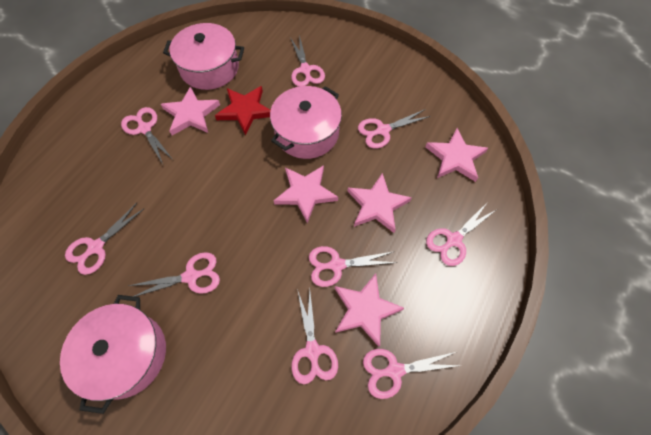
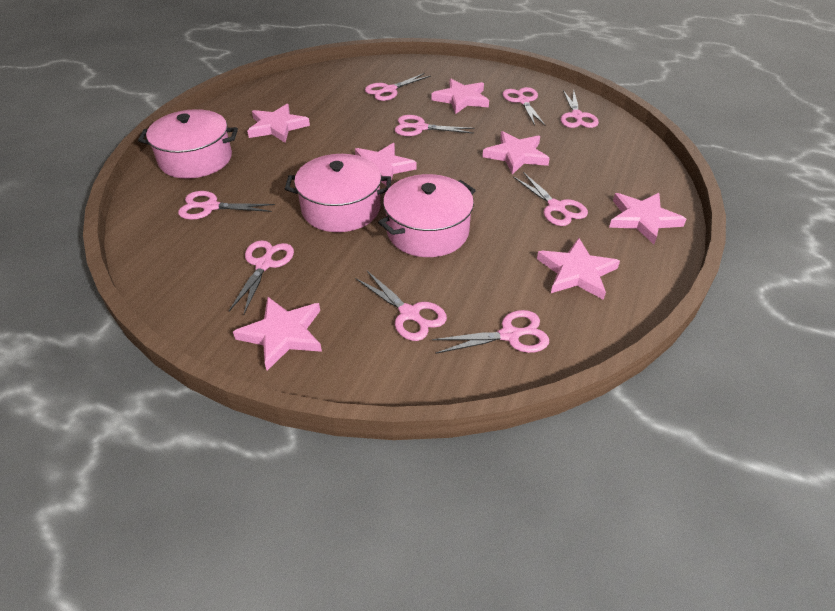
pink star: 5 -> 7
red star: 1 -> 0

